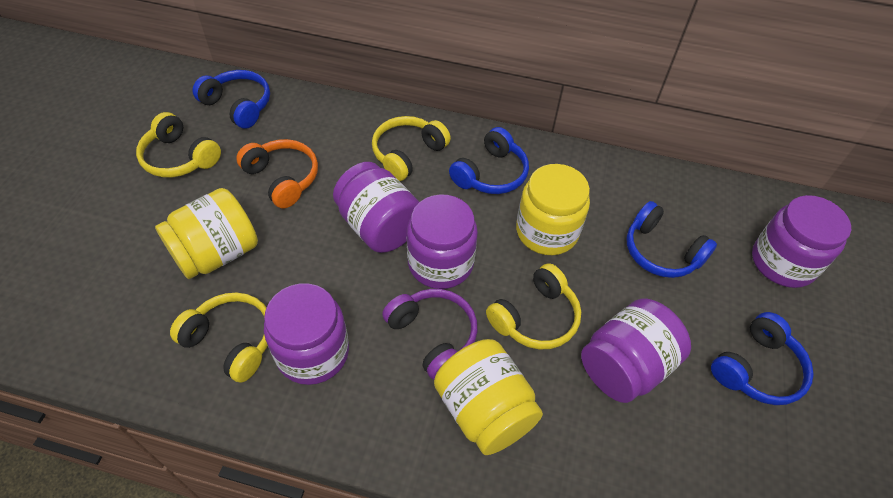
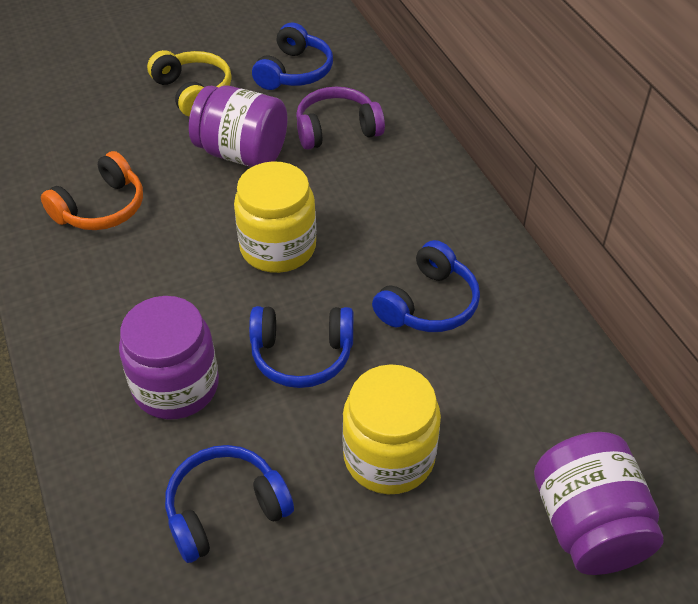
purple jar: 5 -> 3
yellow headphones: 4 -> 1
yellow jar: 3 -> 2

